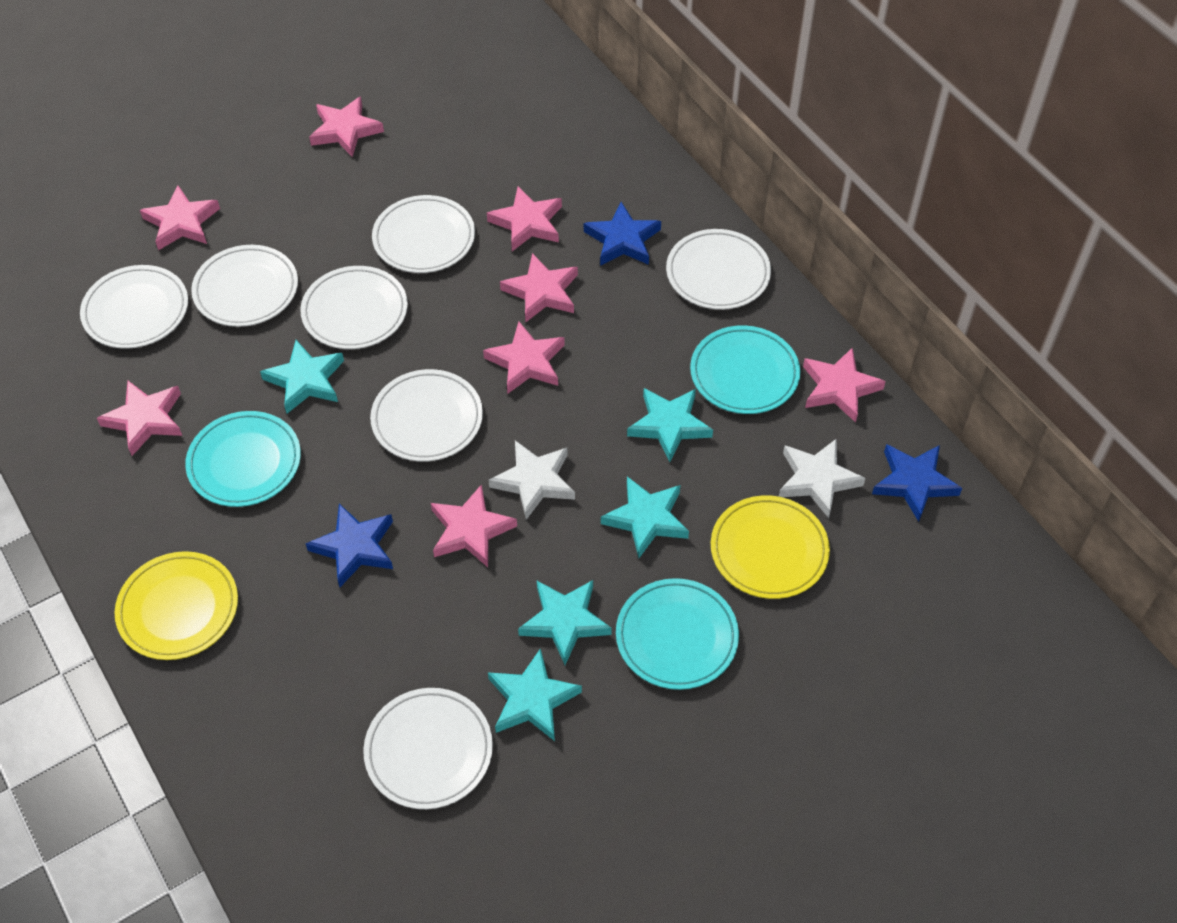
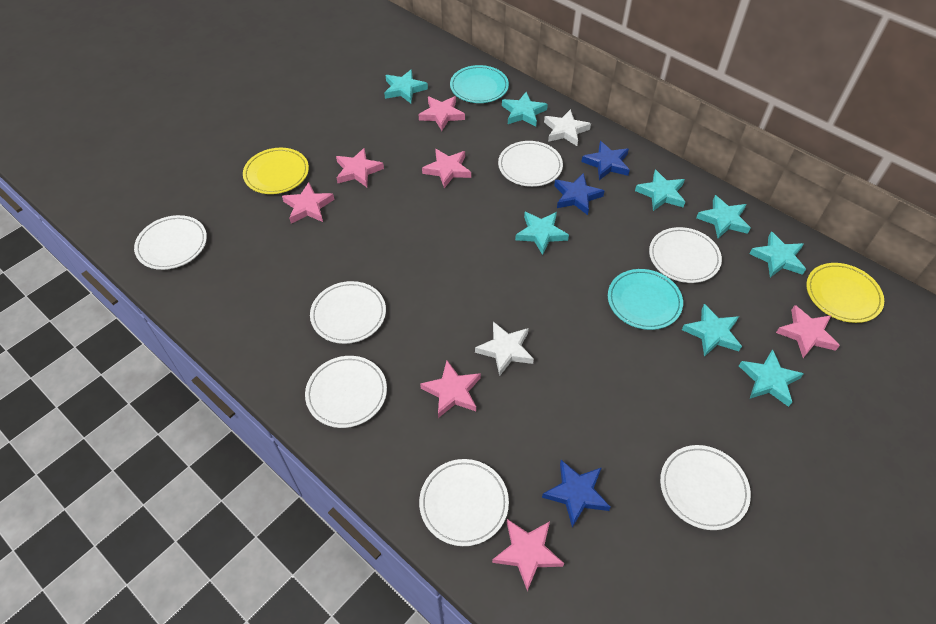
pink star: 8 -> 7
turquoise plate: 3 -> 2
turquoise star: 5 -> 8

